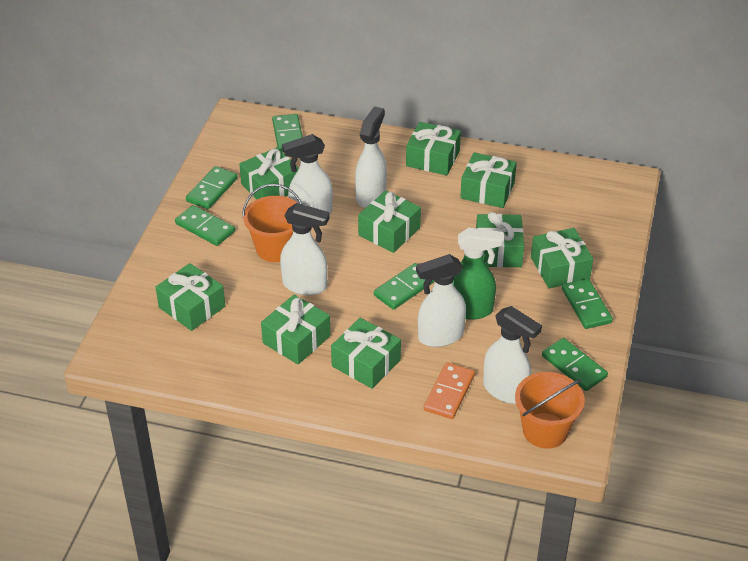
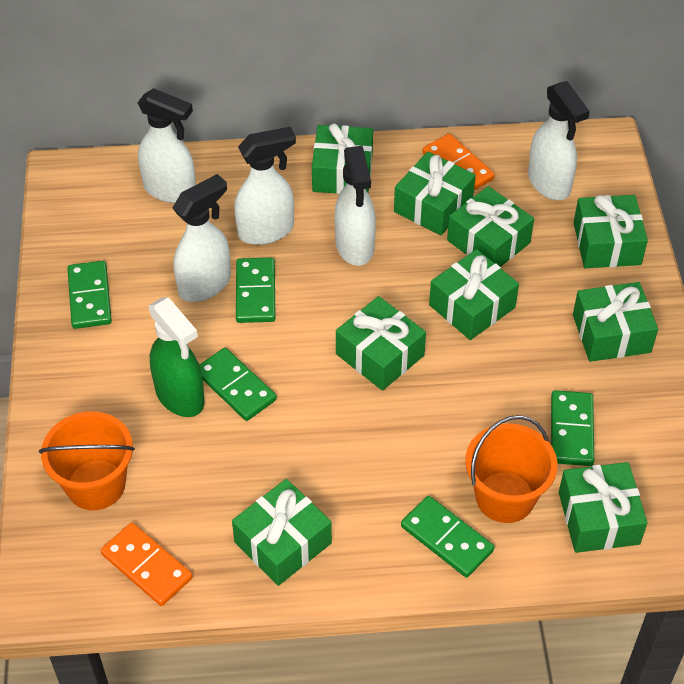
green domino: 6 -> 5
orange domino: 1 -> 2

